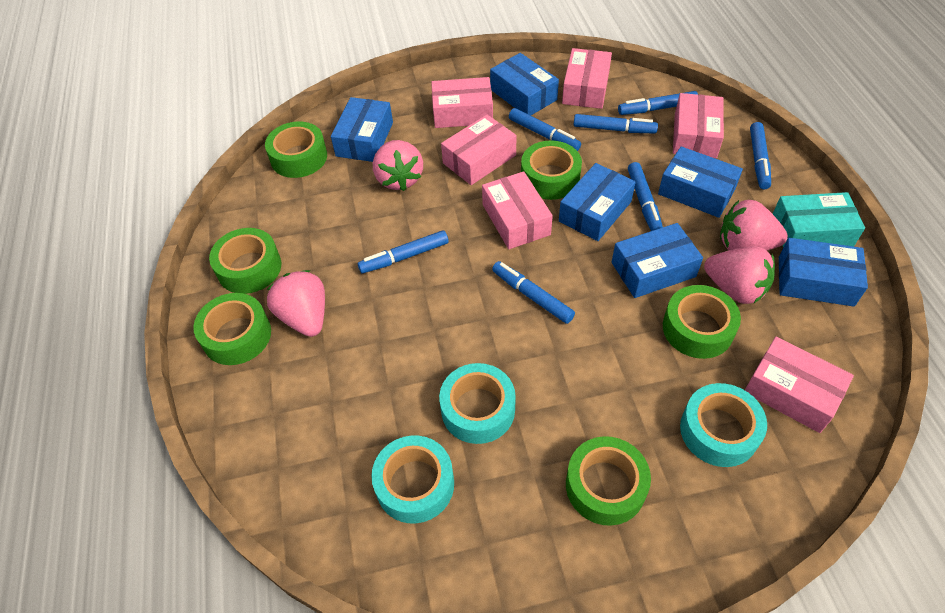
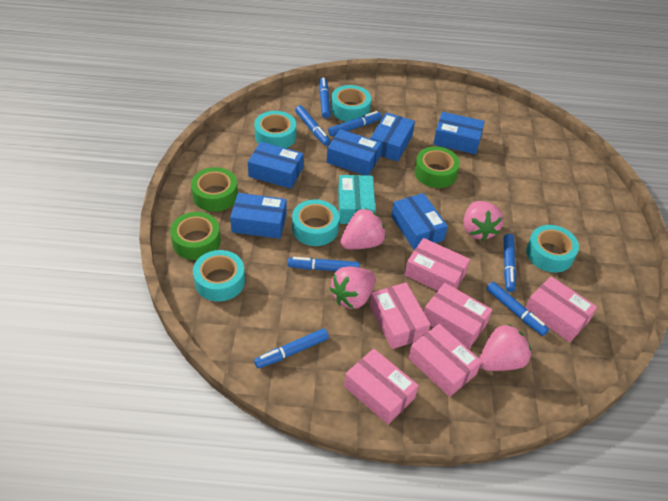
green tape: 6 -> 3
turquoise tape: 3 -> 5

